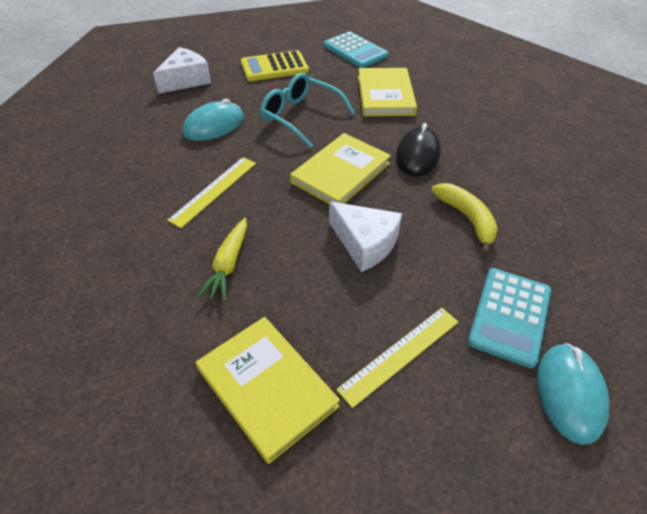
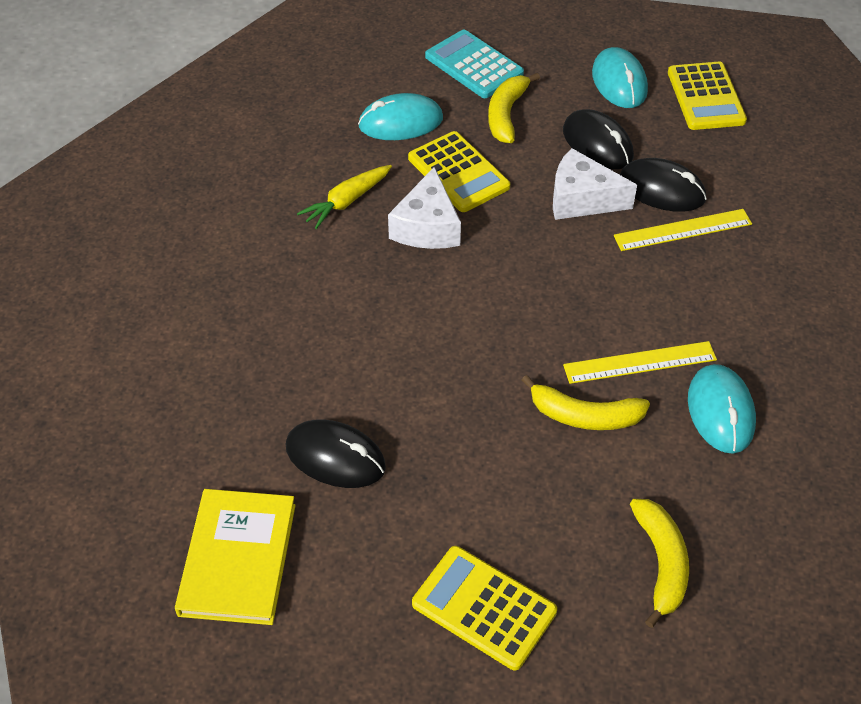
black mouse: 1 -> 3
turquoise calculator: 2 -> 1
turquoise glasses: 1 -> 0
turquoise mouse: 2 -> 3
yellow banana: 1 -> 3
yellow book: 3 -> 1
yellow calculator: 1 -> 3

